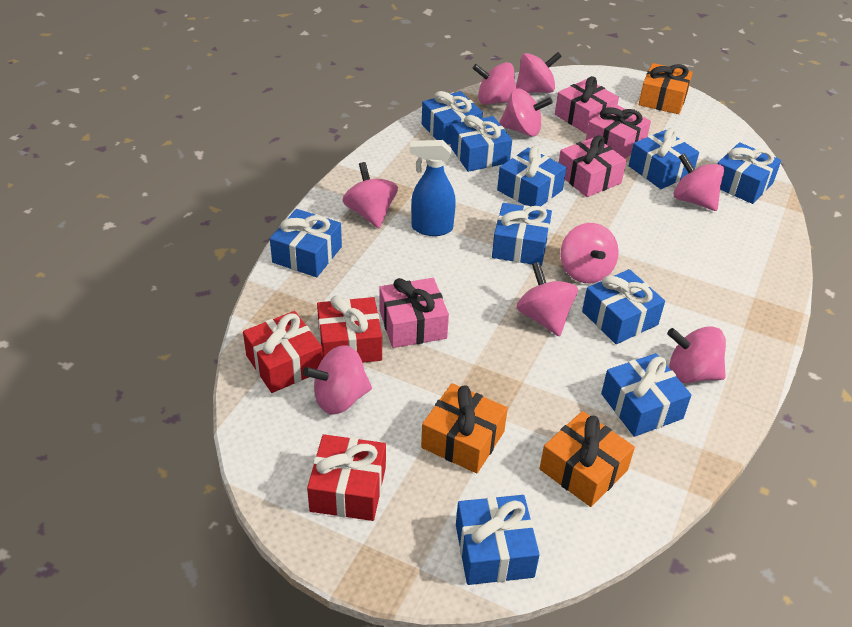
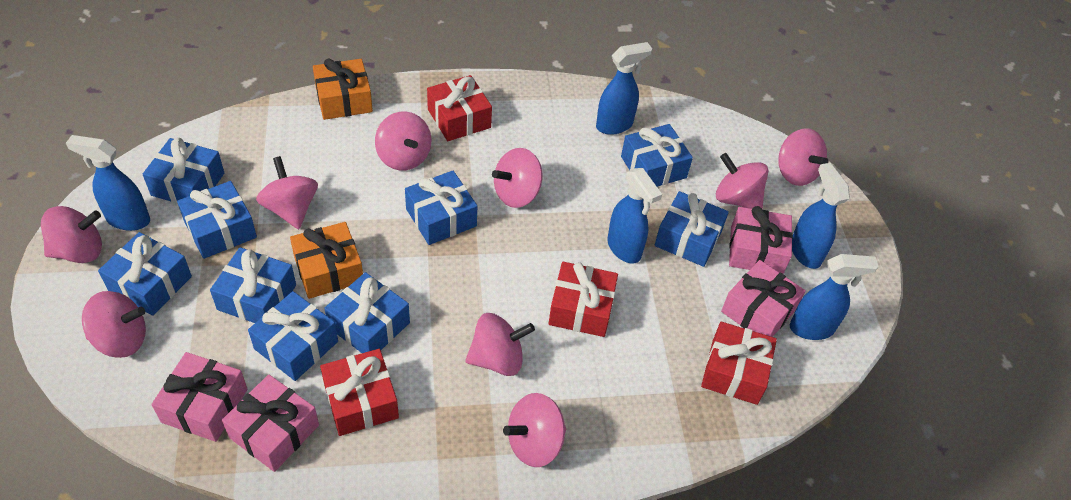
blue gift: 10 -> 9
blue spray bottle: 1 -> 5
orange gift: 3 -> 2
red gift: 3 -> 4

